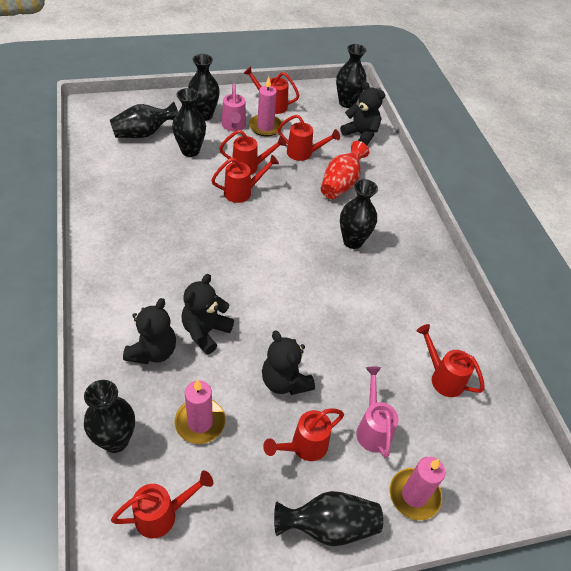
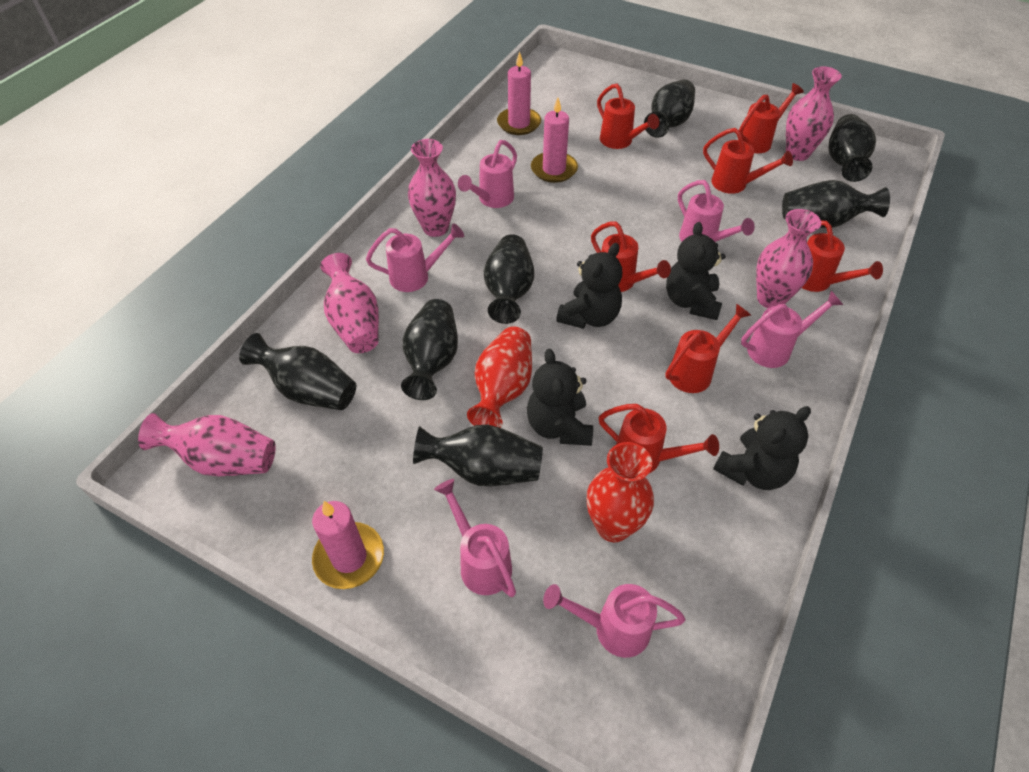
pink vase: 0 -> 5
pink watering can: 2 -> 6
red vase: 1 -> 2

